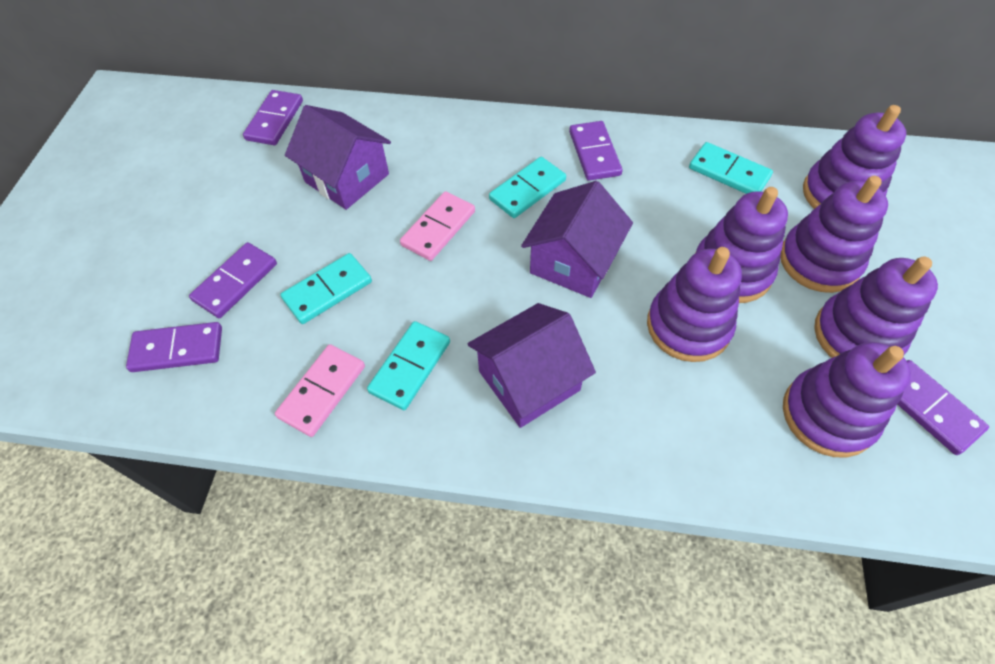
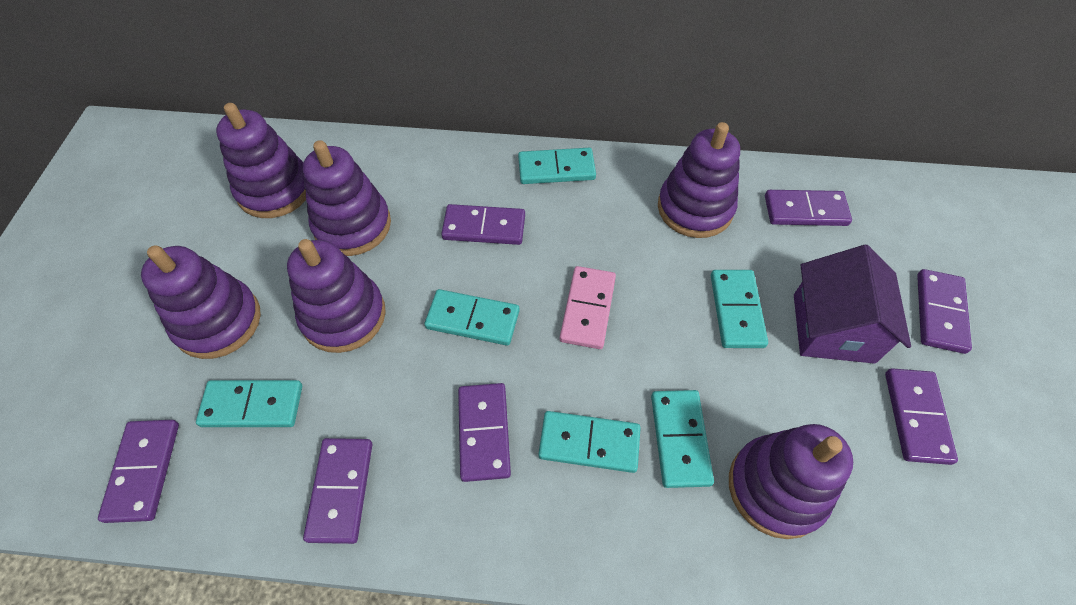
pink domino: 2 -> 1
purple domino: 5 -> 7
purple house: 3 -> 1
turquoise domino: 4 -> 6

